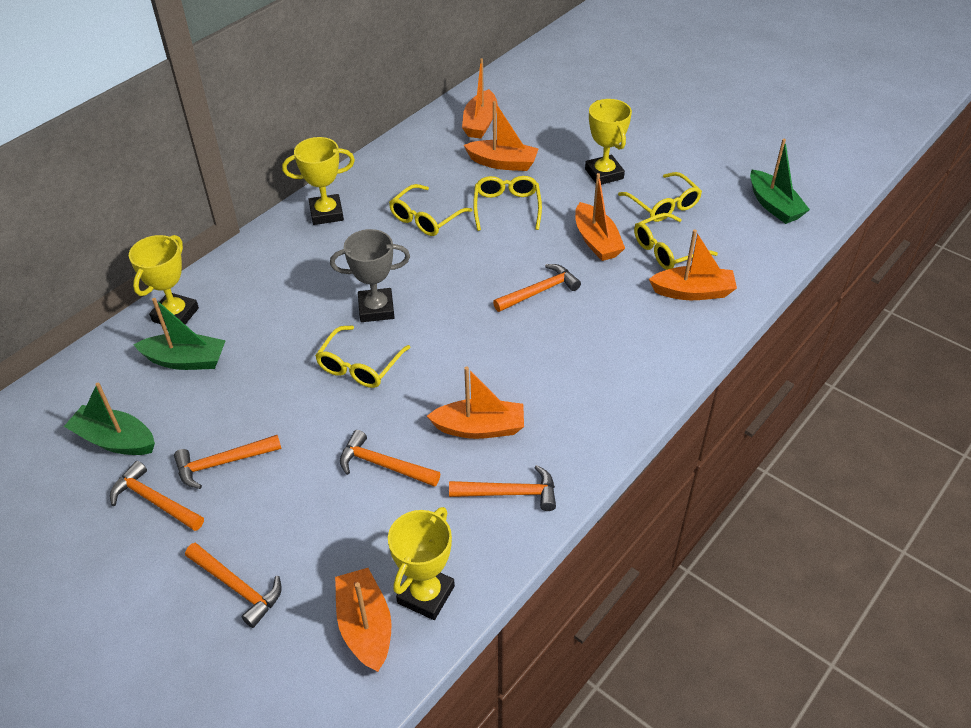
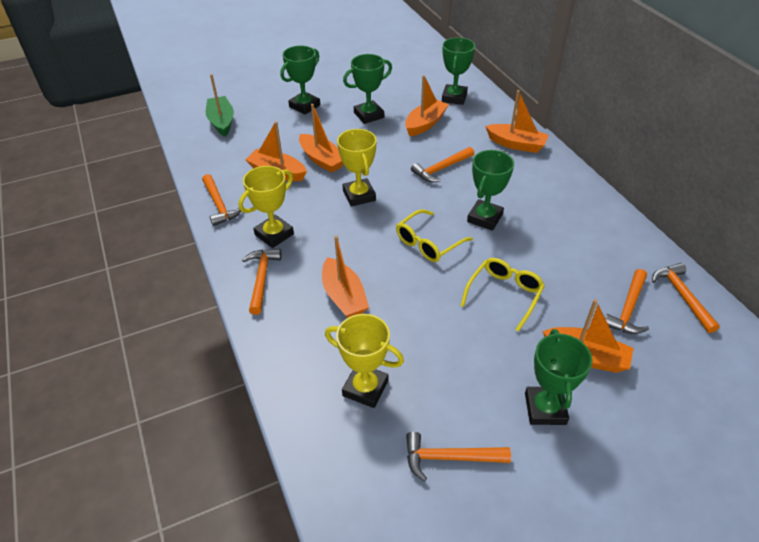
green boat: 3 -> 1
green trophy: 0 -> 5
grey trophy: 1 -> 0
yellow glasses: 5 -> 2
yellow trophy: 4 -> 3

